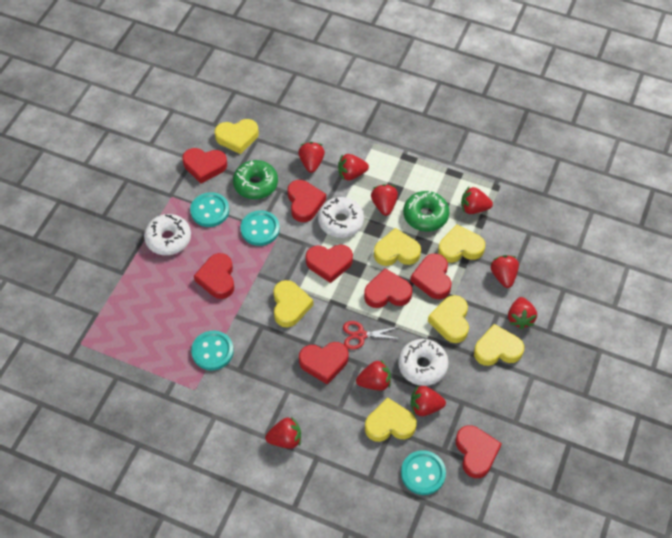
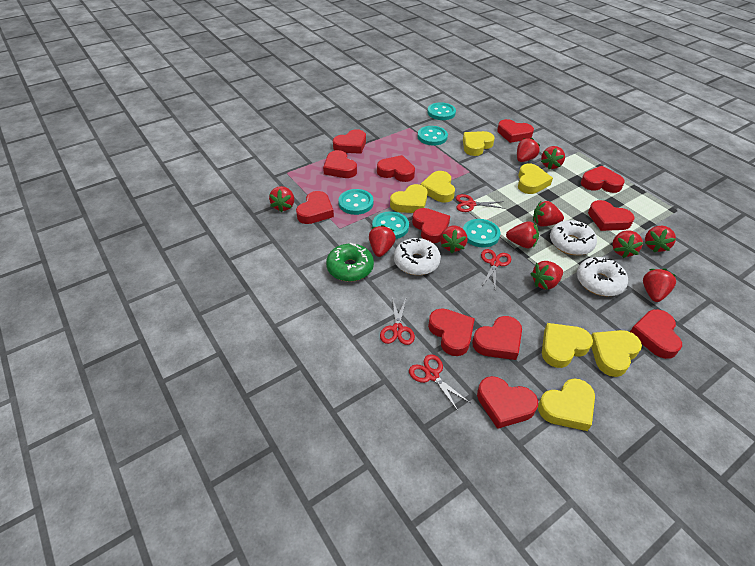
green donut: 2 -> 1
red heart: 8 -> 12
red scissors: 1 -> 4
red strawberry: 9 -> 11
turquoise button: 4 -> 5

